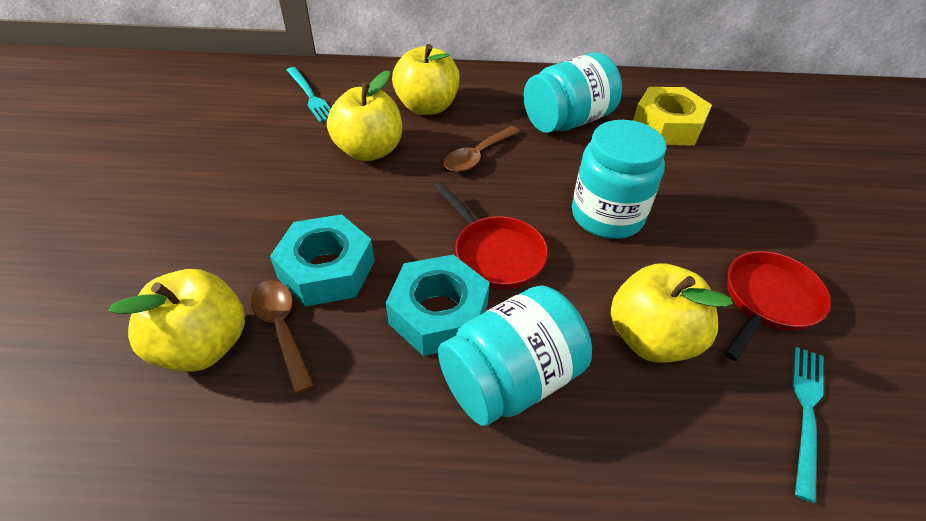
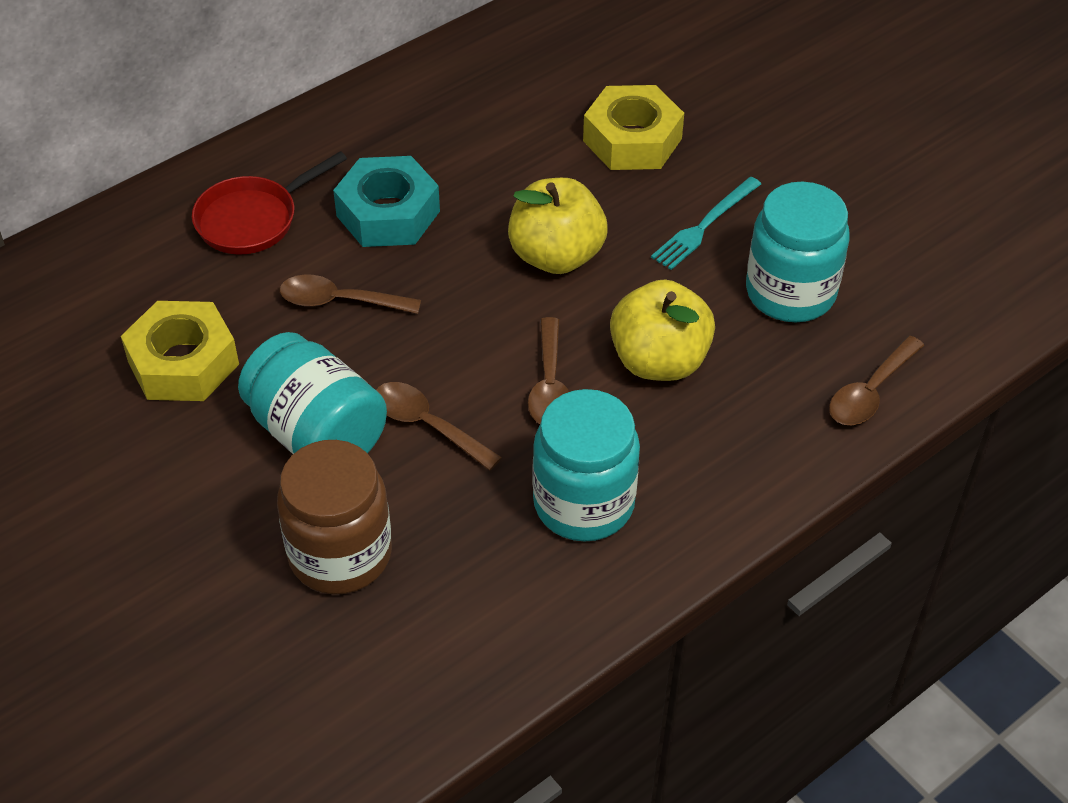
brown jar: 0 -> 1
brown spoon: 2 -> 4
red pan: 2 -> 1
turquoise fork: 2 -> 1
turquoise nut: 2 -> 1
yellow apple: 4 -> 2
yellow nut: 1 -> 2

